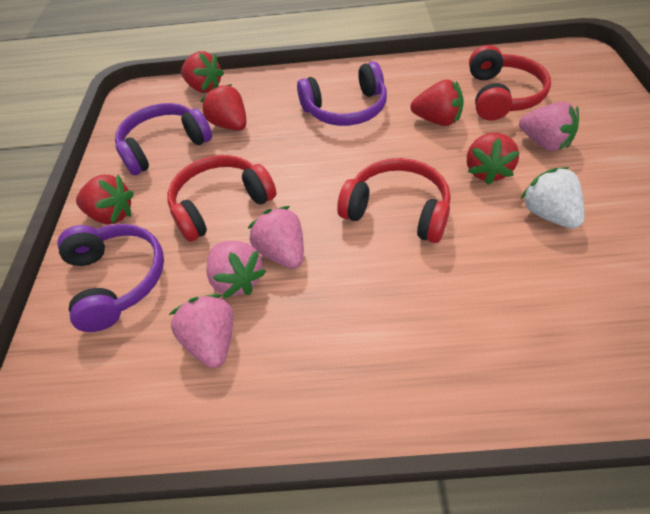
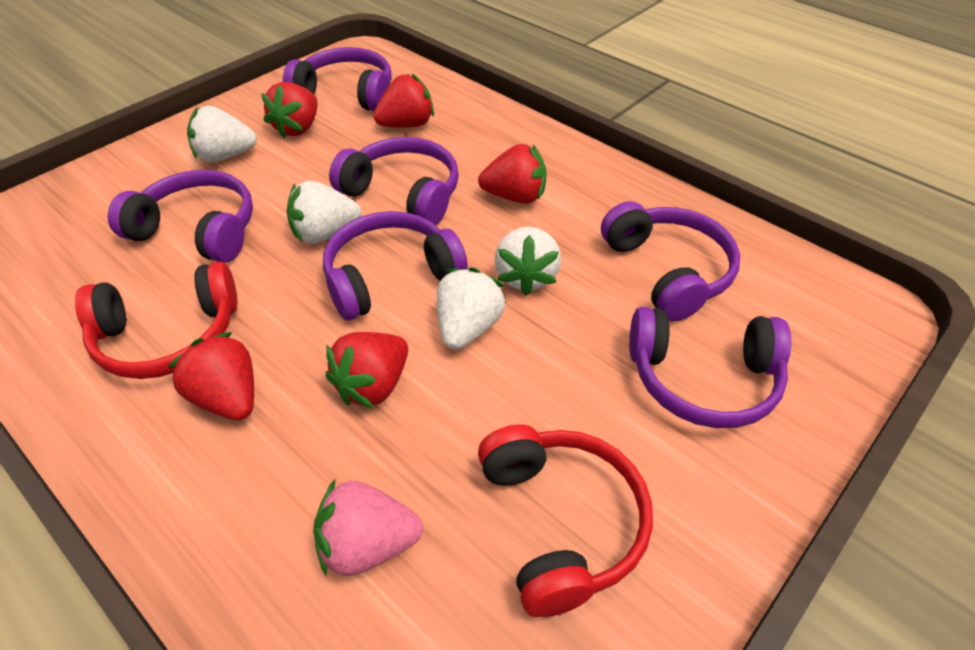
pink strawberry: 4 -> 1
purple headphones: 3 -> 6
red headphones: 3 -> 2
white strawberry: 1 -> 4

